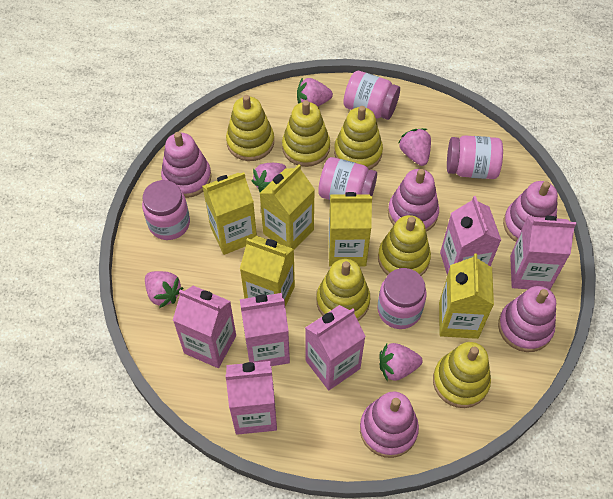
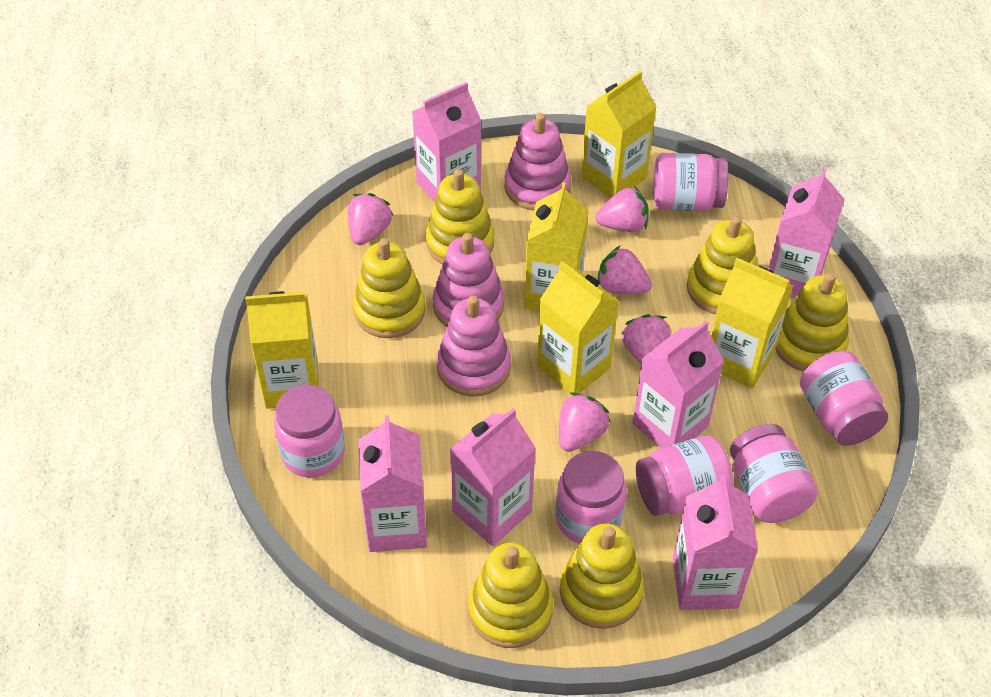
pink jar: 5 -> 6
pink stacking toy: 5 -> 3

